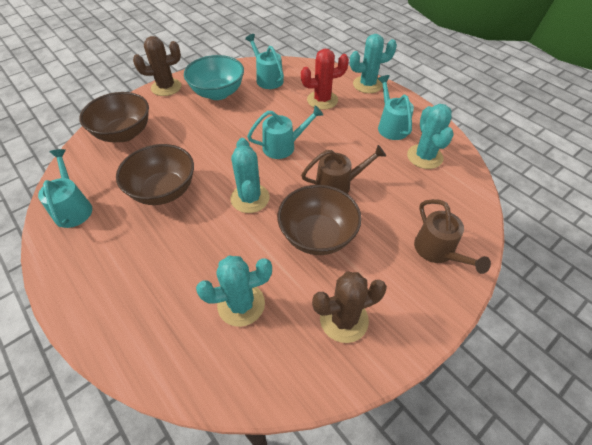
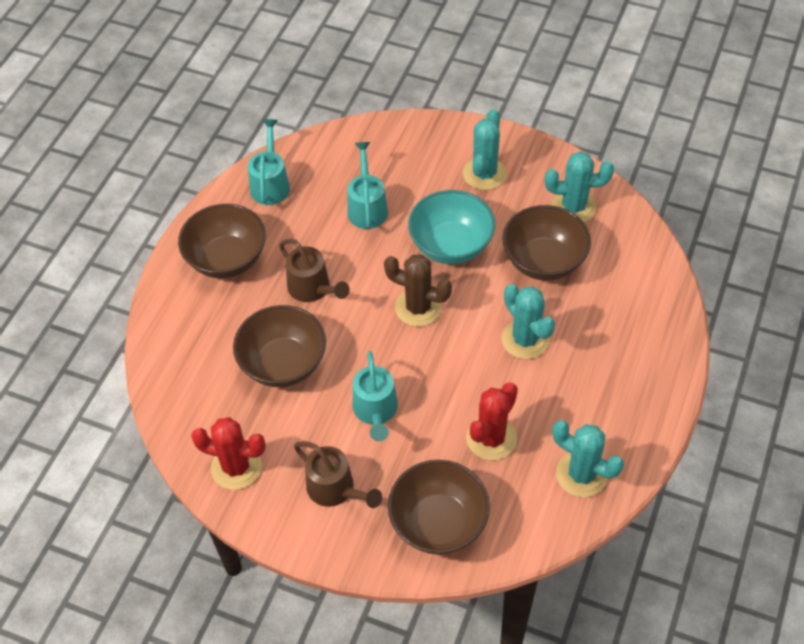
brown bowl: 3 -> 4
brown cactus: 2 -> 1
red cactus: 1 -> 2
turquoise watering can: 4 -> 3

